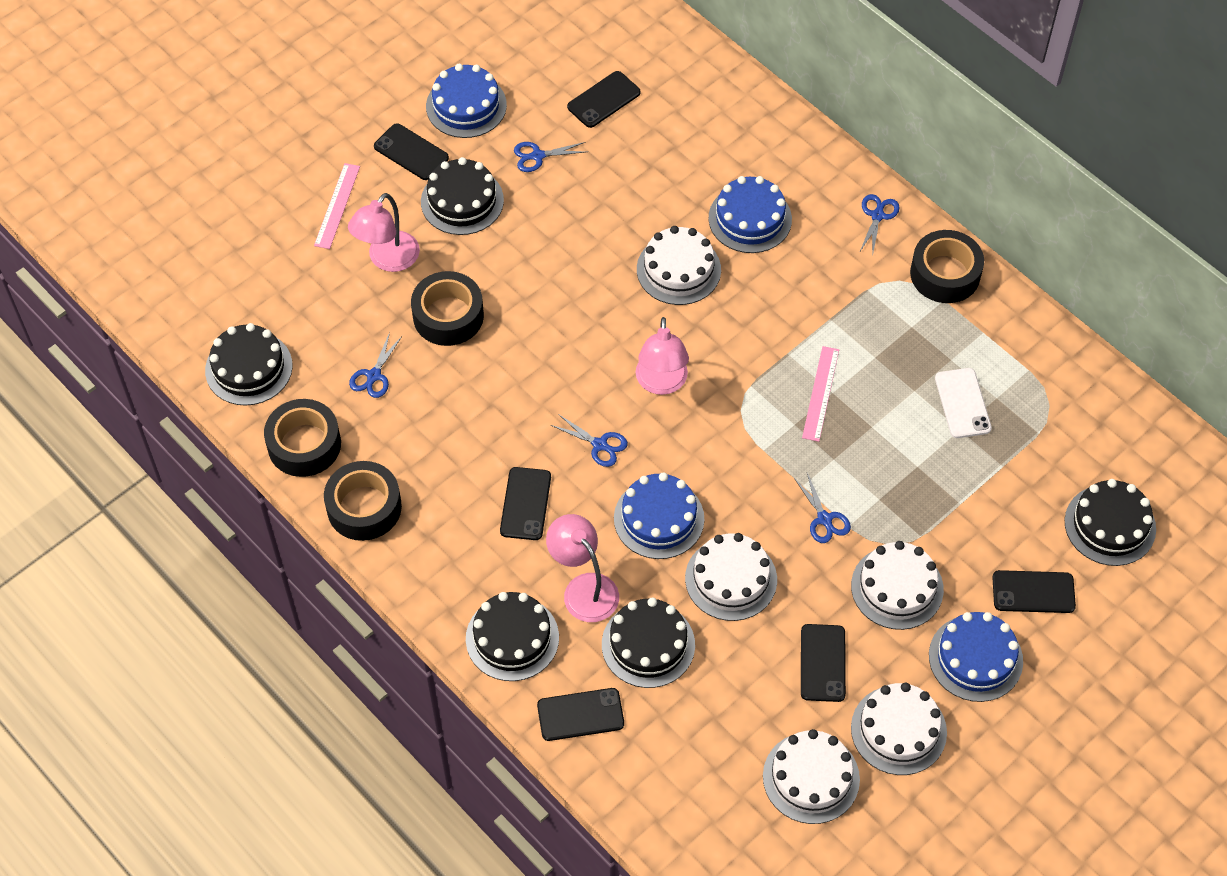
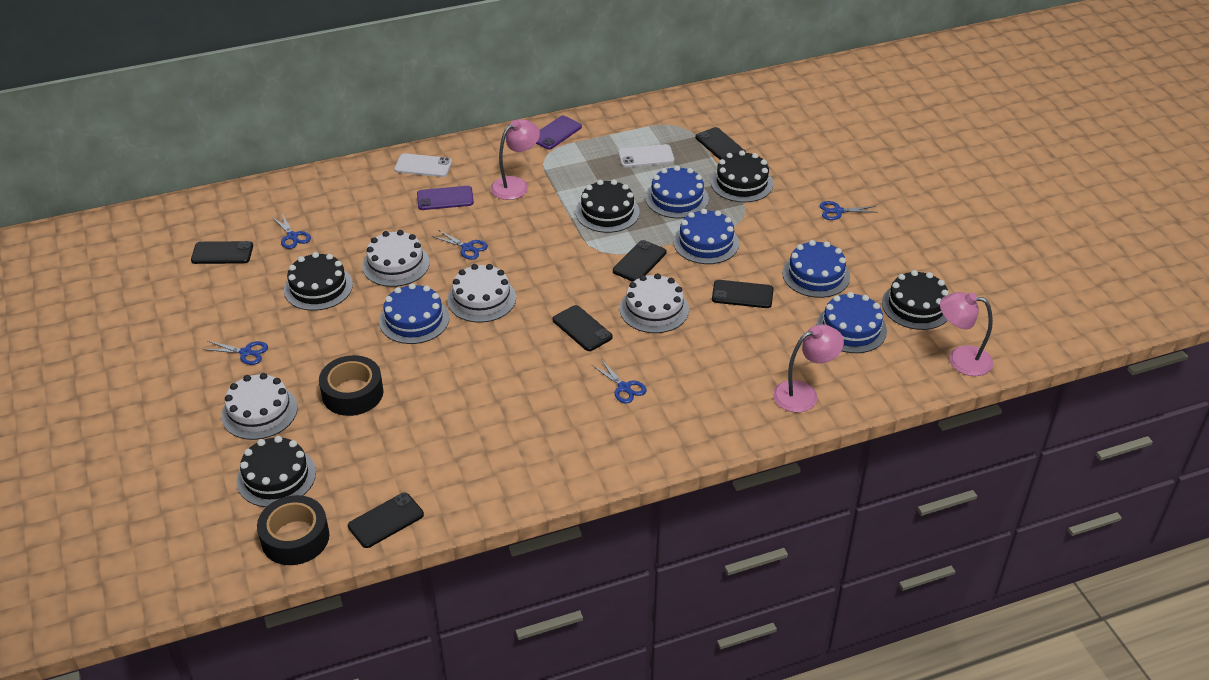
black tape: 4 -> 2
blue cake: 4 -> 5
pink ruler: 2 -> 0
purple phone: 0 -> 2
white cake: 5 -> 4
white phone: 1 -> 2

